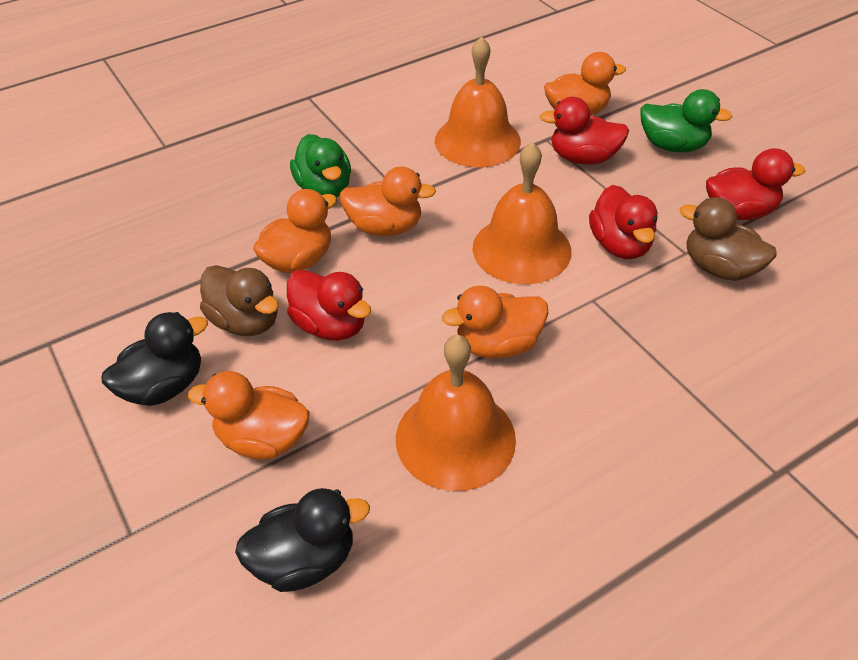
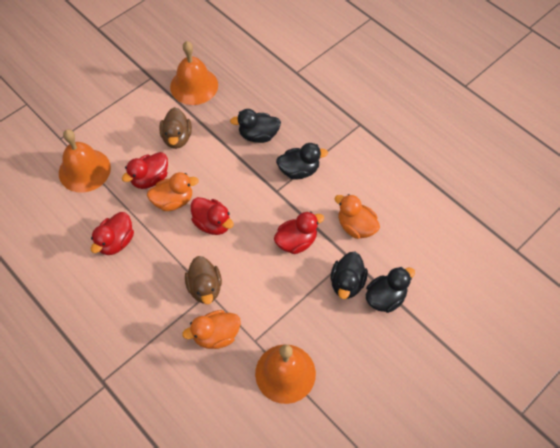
black duck: 2 -> 4
green duck: 2 -> 0
orange duck: 5 -> 3

